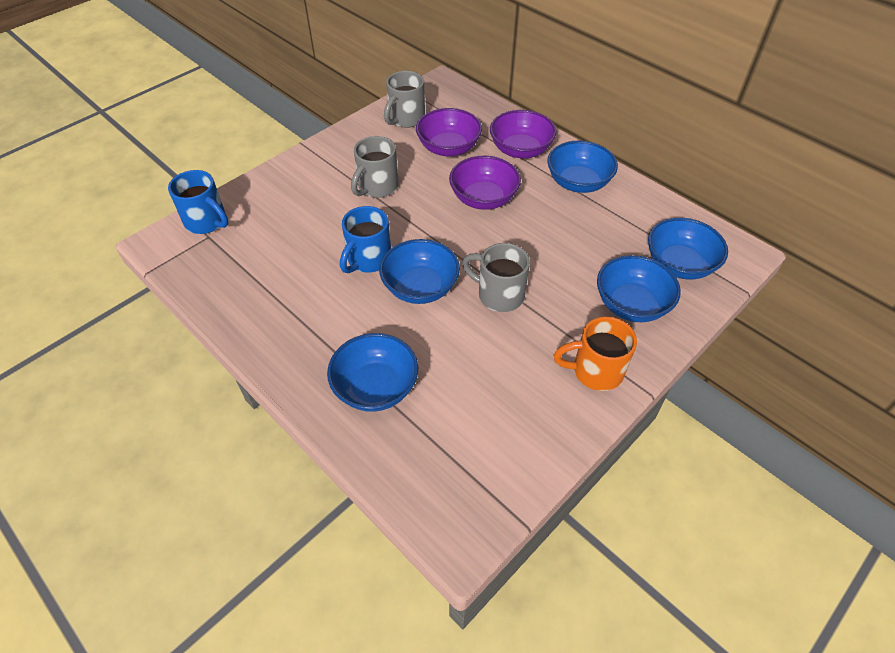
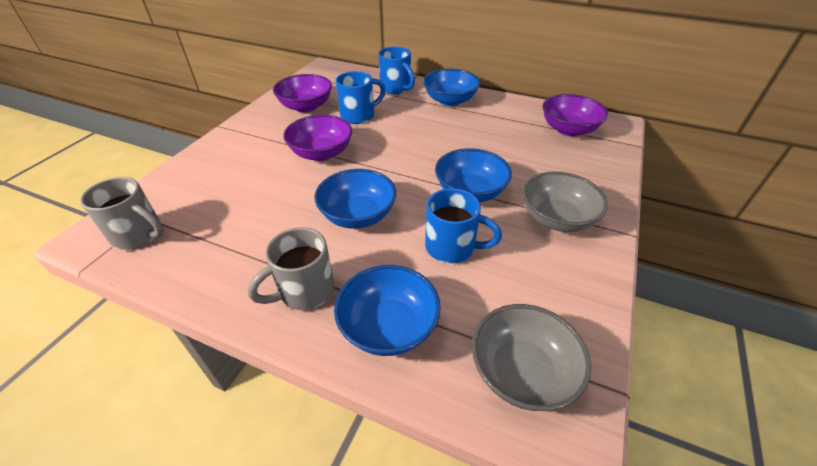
blue bowl: 5 -> 4
blue mug: 2 -> 3
grey bowl: 0 -> 2
grey mug: 3 -> 2
orange mug: 1 -> 0

